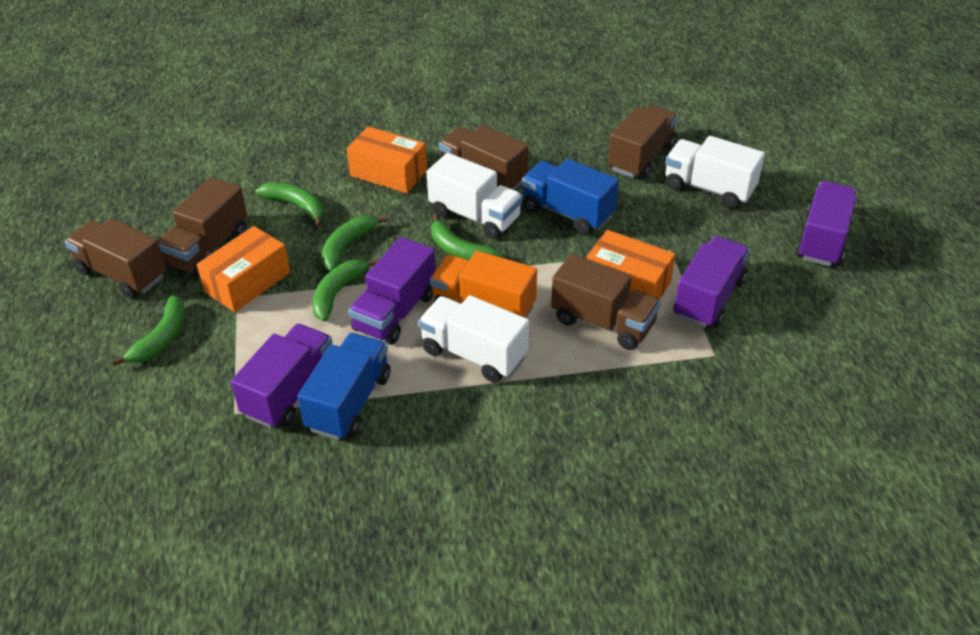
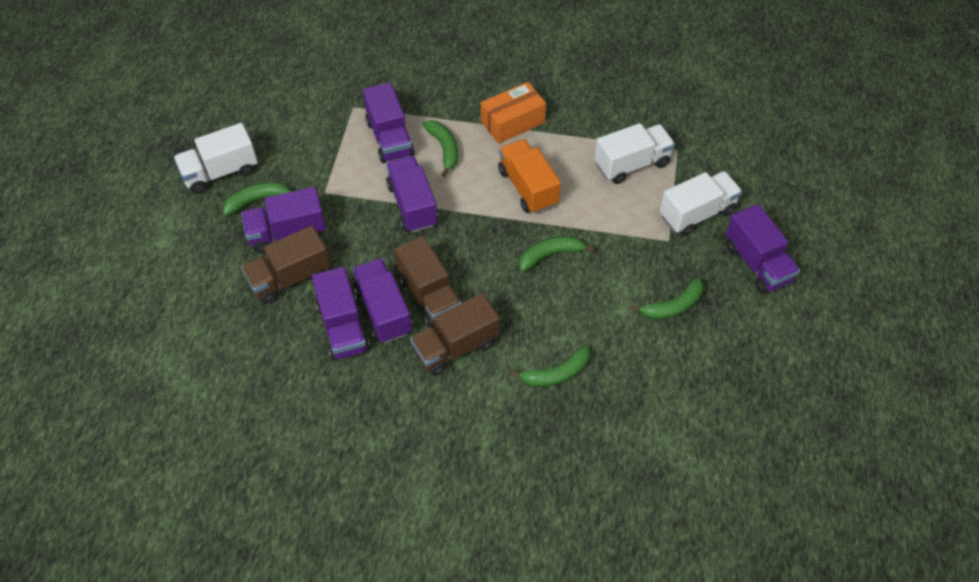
blue truck: 2 -> 0
brown truck: 5 -> 3
orange box: 3 -> 1
purple truck: 4 -> 6

